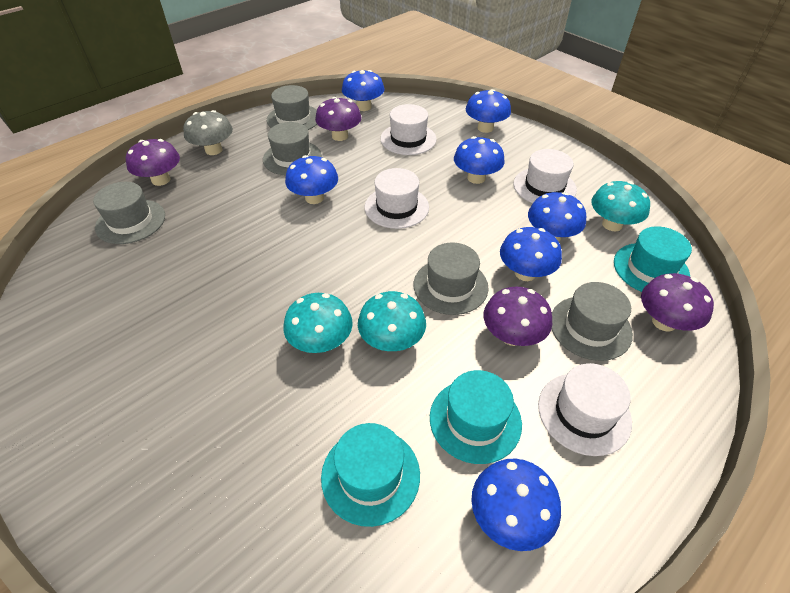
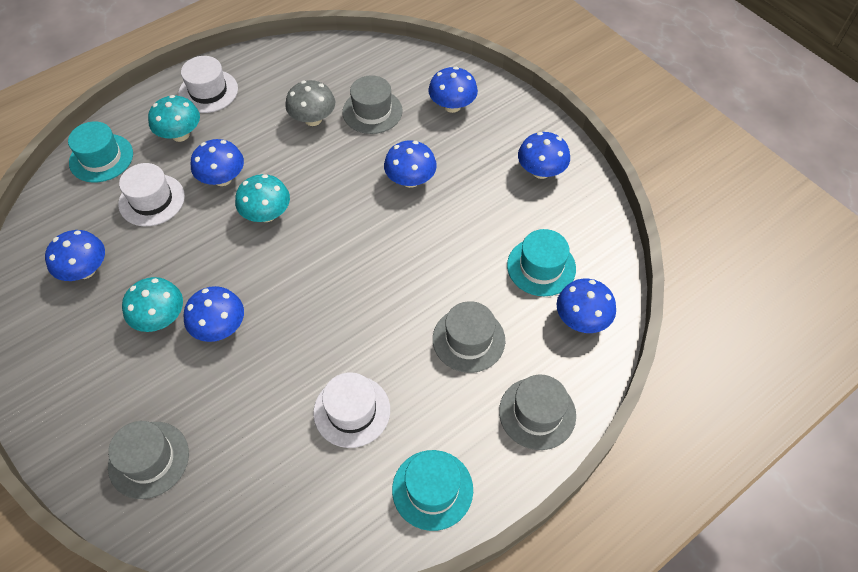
grey hat: 5 -> 4
purple mushroom: 4 -> 0
white hat: 4 -> 3

